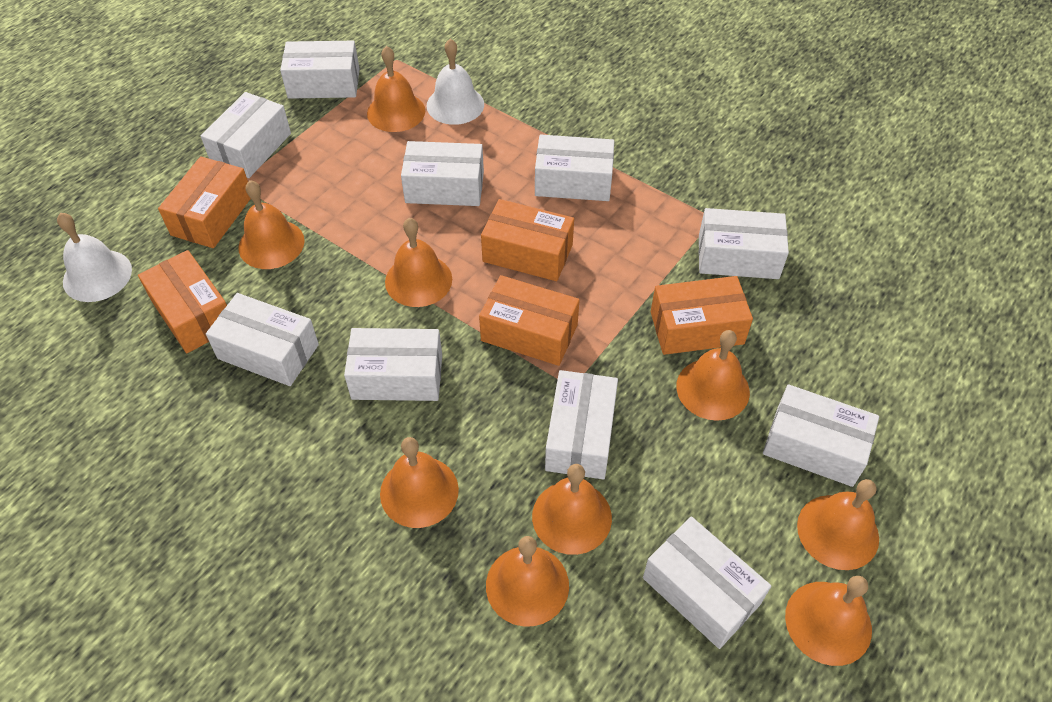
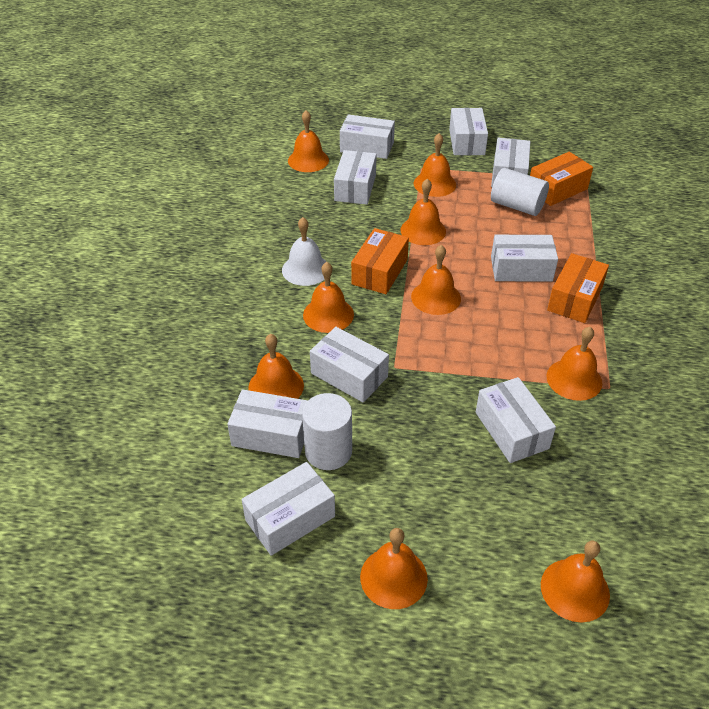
orange box: 5 -> 3
white bell: 2 -> 1
white box: 10 -> 9
white cylinder: 0 -> 2

